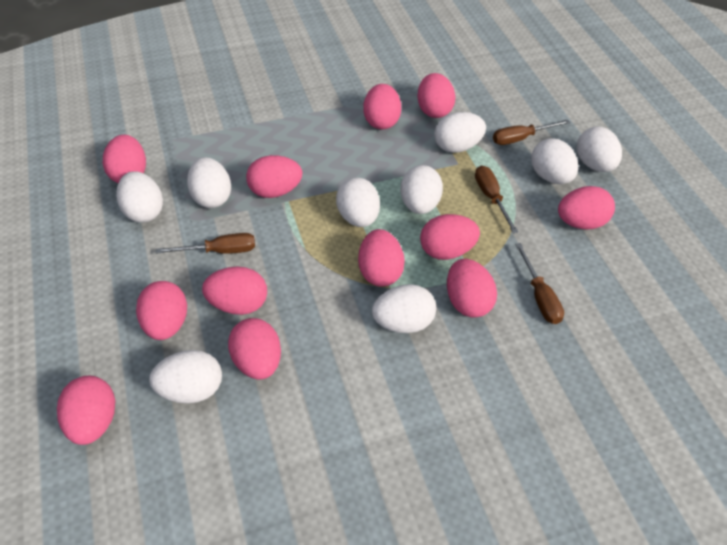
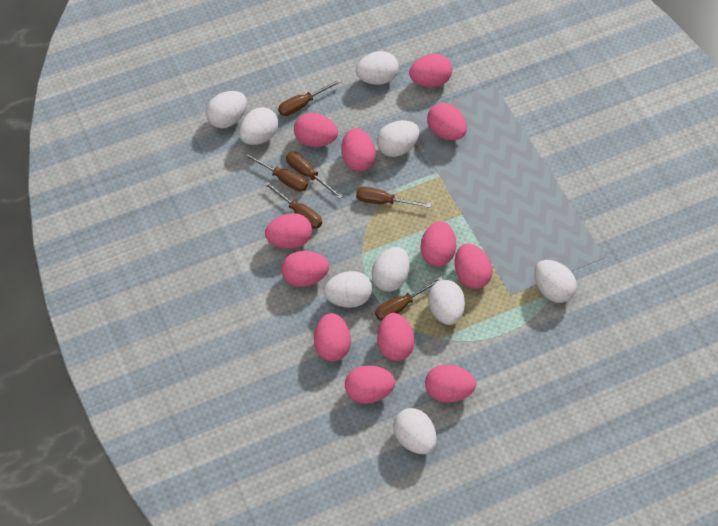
brown screwdriver: 4 -> 6

